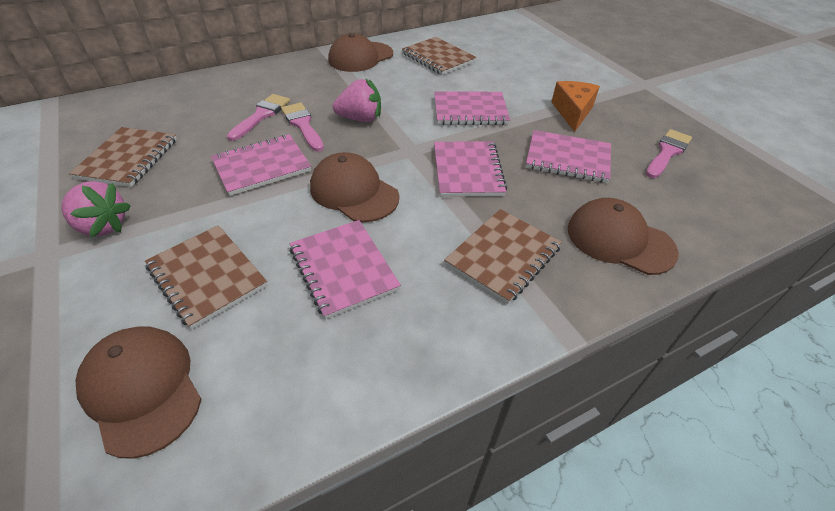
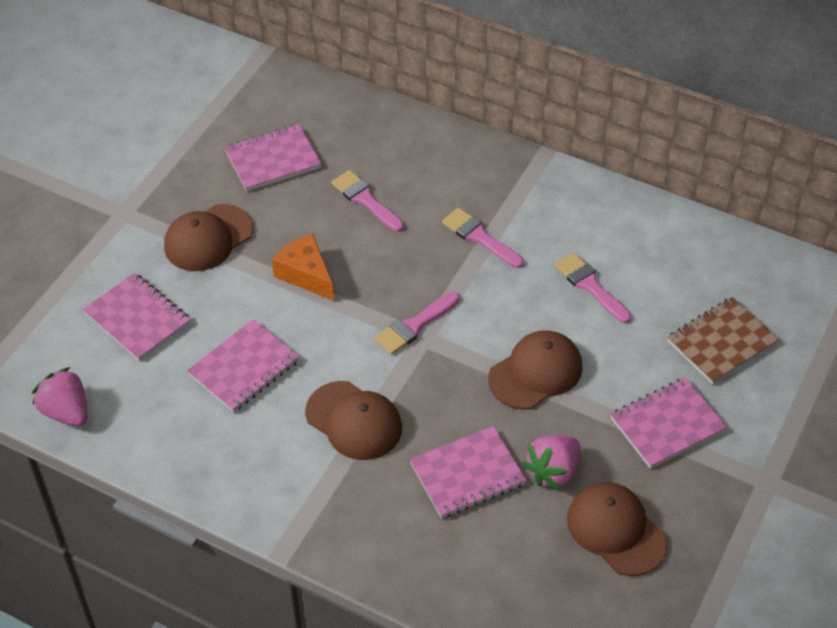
brown notebook: 4 -> 1
pink brush: 3 -> 4

